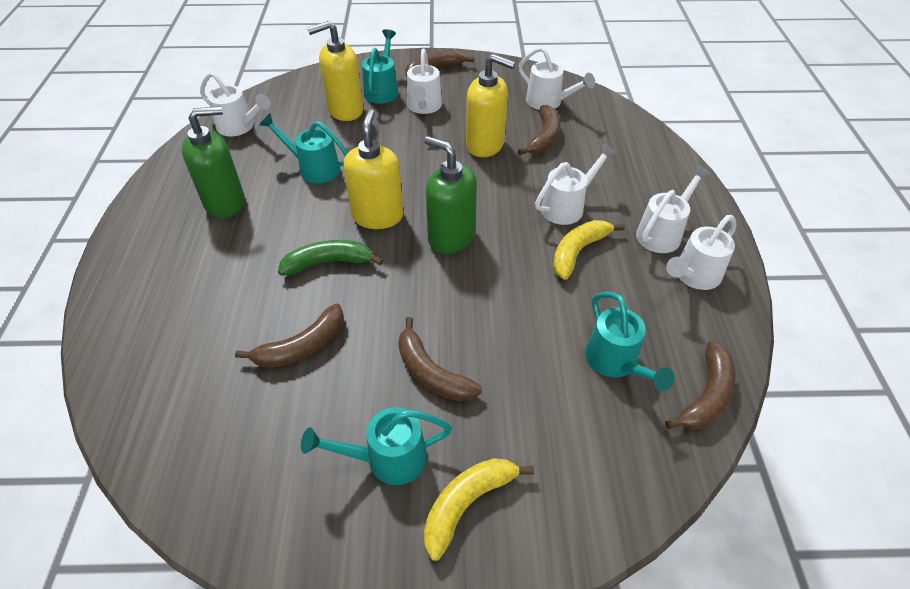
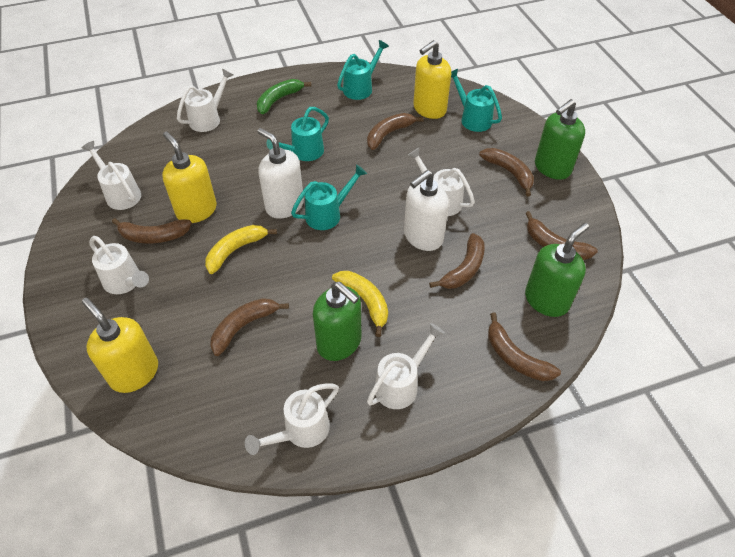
brown banana: 5 -> 7
green soap dispenser: 2 -> 3
white soap dispenser: 0 -> 2

